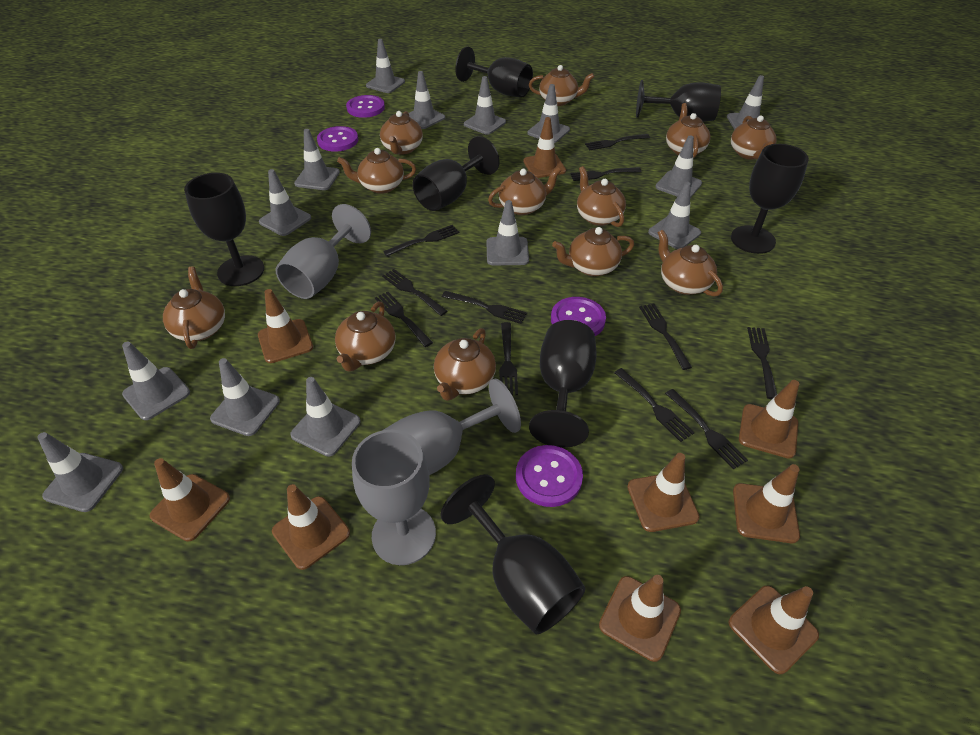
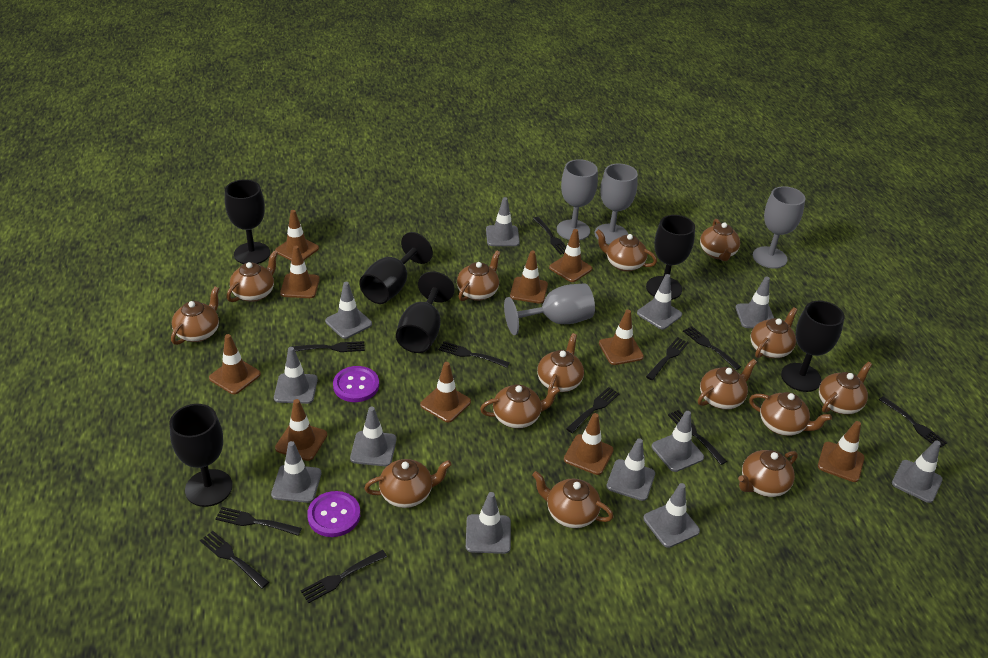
black goblet: 7 -> 6
brown teapot: 12 -> 14
brown traffic cone: 9 -> 10
grey goblet: 3 -> 4
grey traffic cone: 14 -> 12
purple button: 4 -> 2

